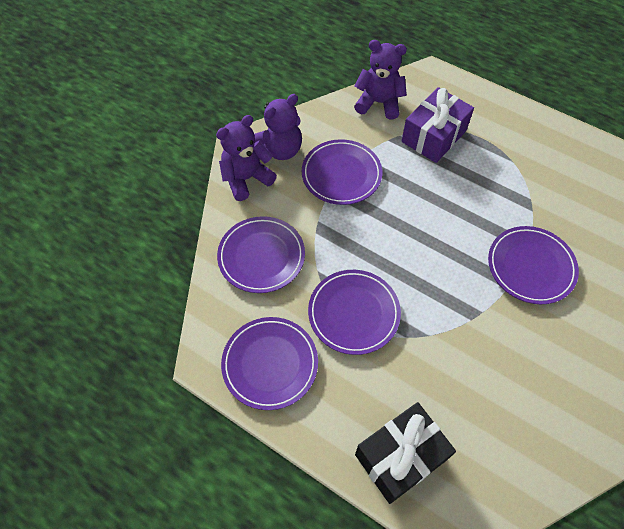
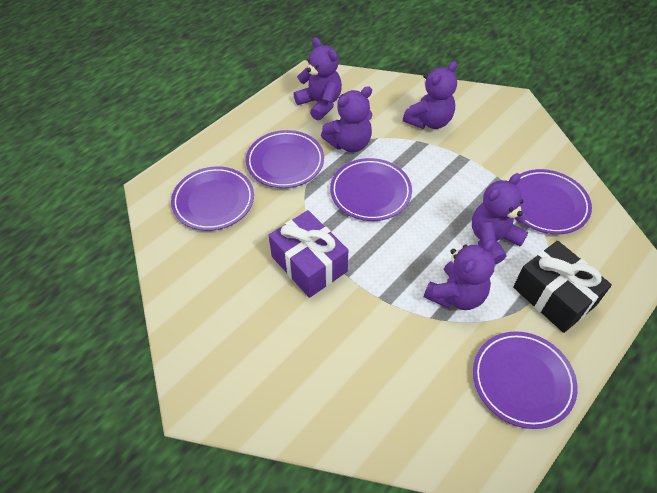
purple teddy bear: 3 -> 5

